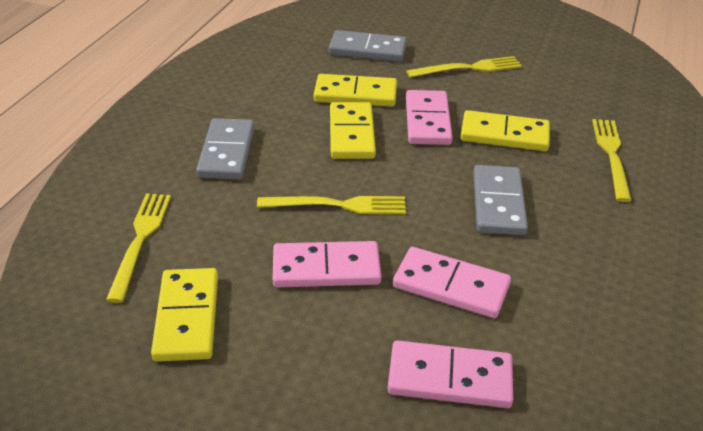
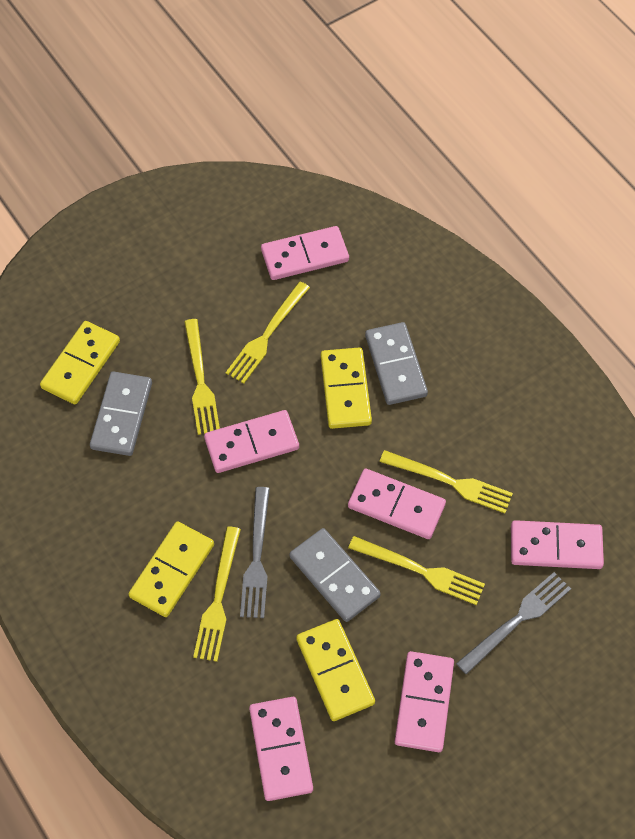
grey fork: 0 -> 2
pink domino: 4 -> 6
yellow fork: 4 -> 5

